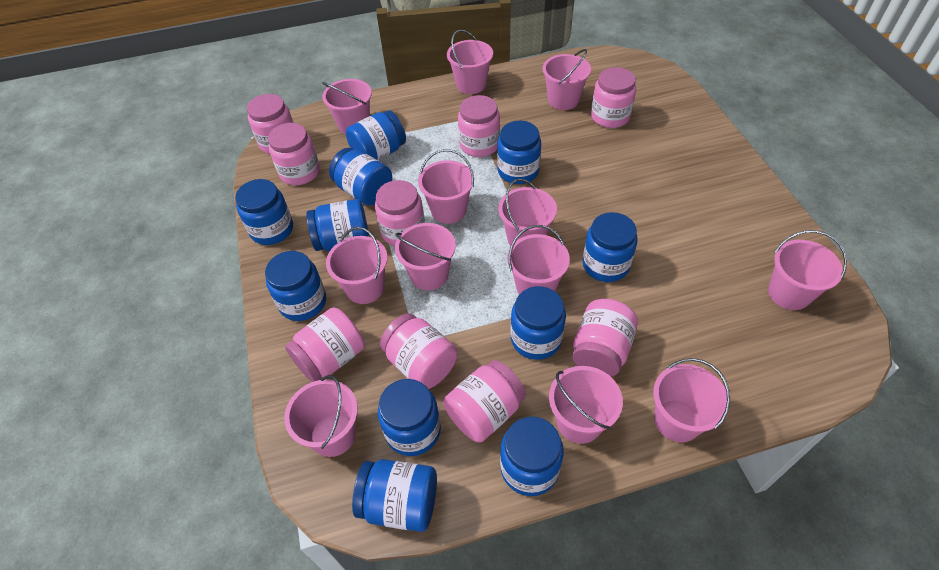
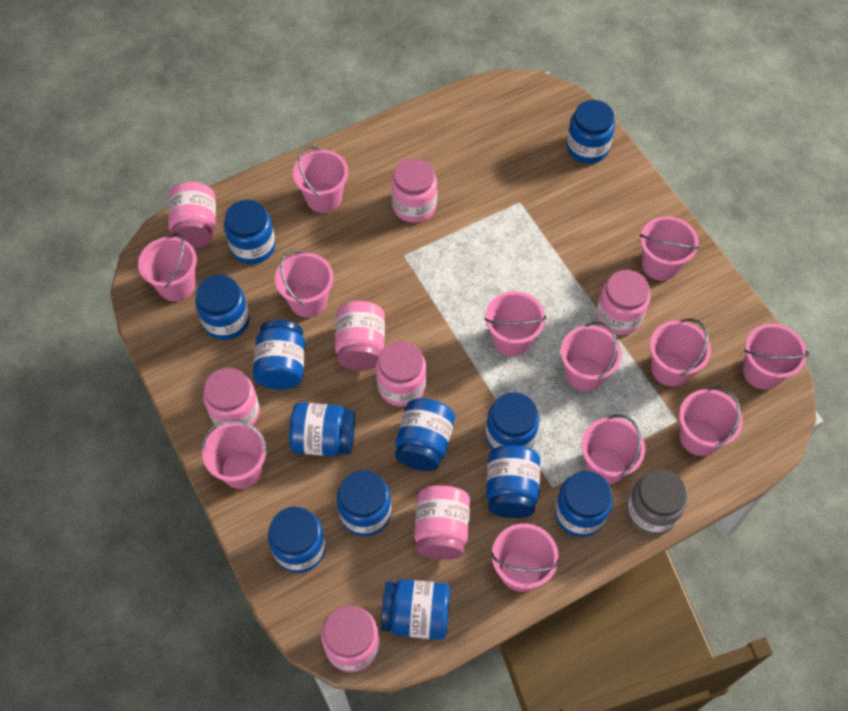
blue jar: 11 -> 12
grey jar: 0 -> 1
pink jar: 9 -> 8

